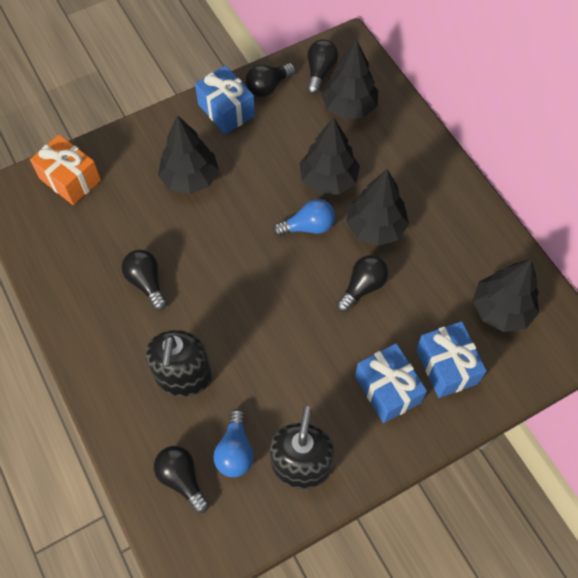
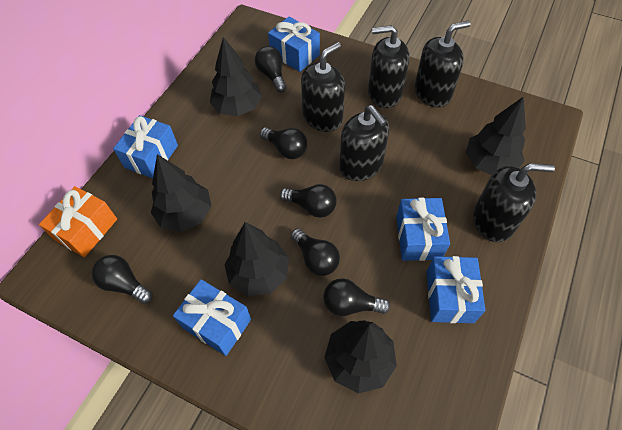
black light bulb: 5 -> 6
black soap dispenser: 2 -> 5
blue gift: 3 -> 5
blue light bulb: 2 -> 0

